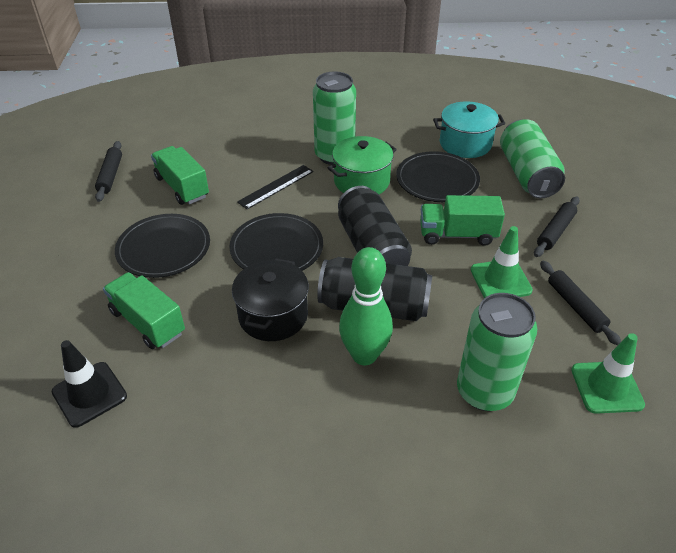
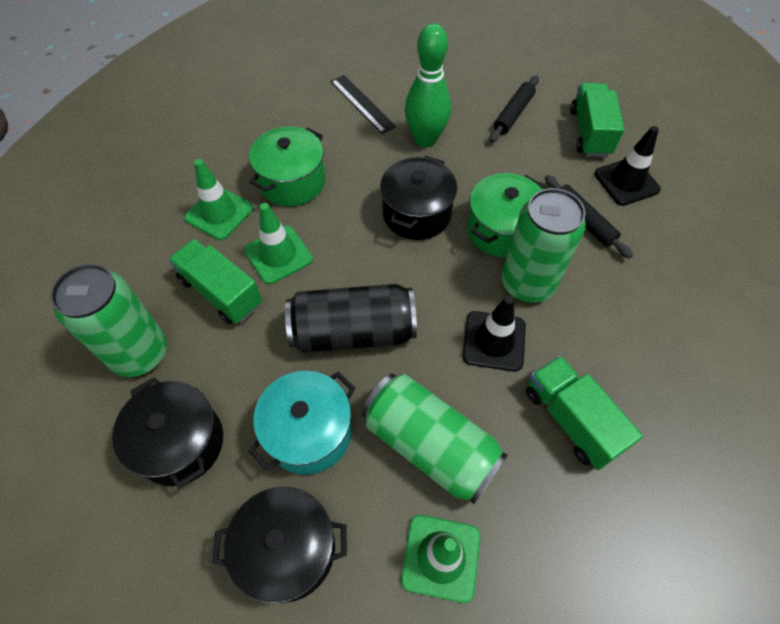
black can: 2 -> 1
black plate: 3 -> 0
black pot: 1 -> 3
black rolling pin: 3 -> 2
black traffic cone: 1 -> 2
green pot: 1 -> 2
green traffic cone: 2 -> 3

